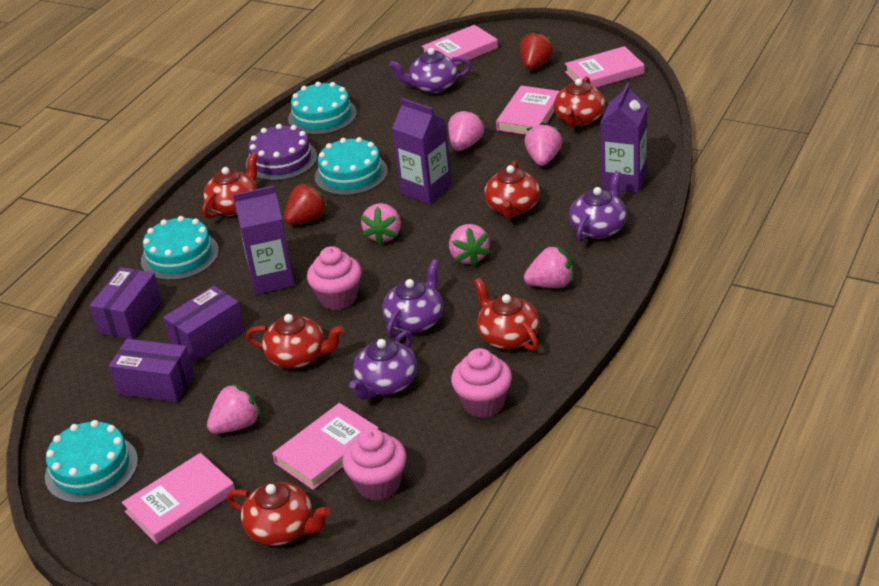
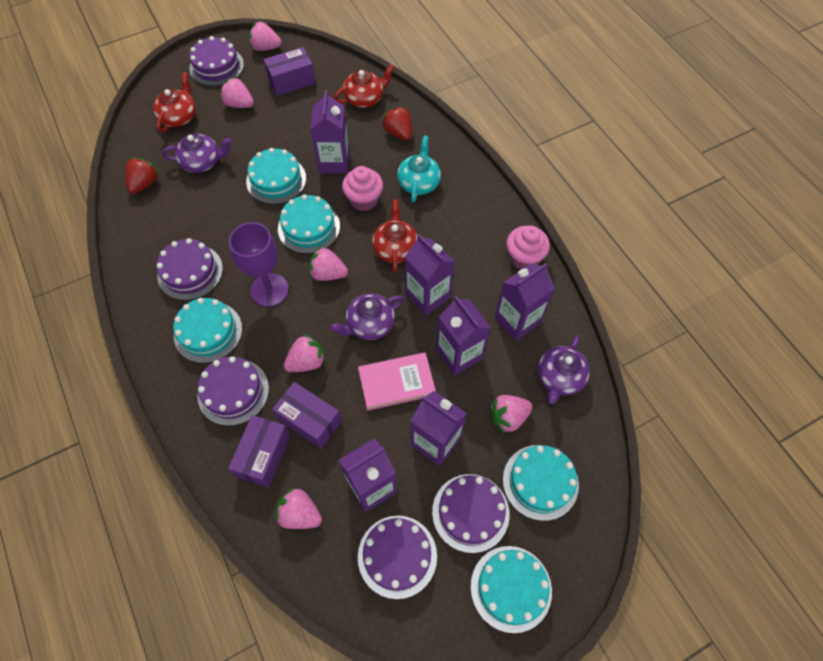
pink book: 5 -> 1
pink cupcake: 3 -> 2
purple cake: 1 -> 5
purple carton: 3 -> 6
purple goblet: 0 -> 1
purple teapot: 4 -> 3
red teapot: 6 -> 3
turquoise cake: 4 -> 5
turquoise teapot: 0 -> 1

